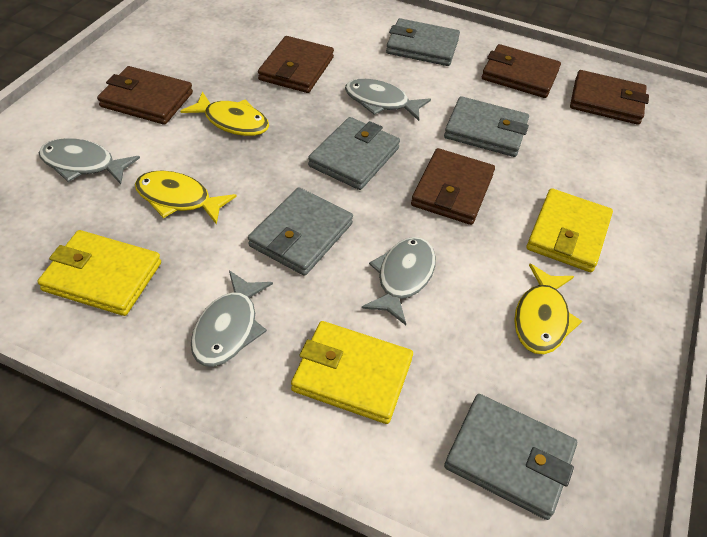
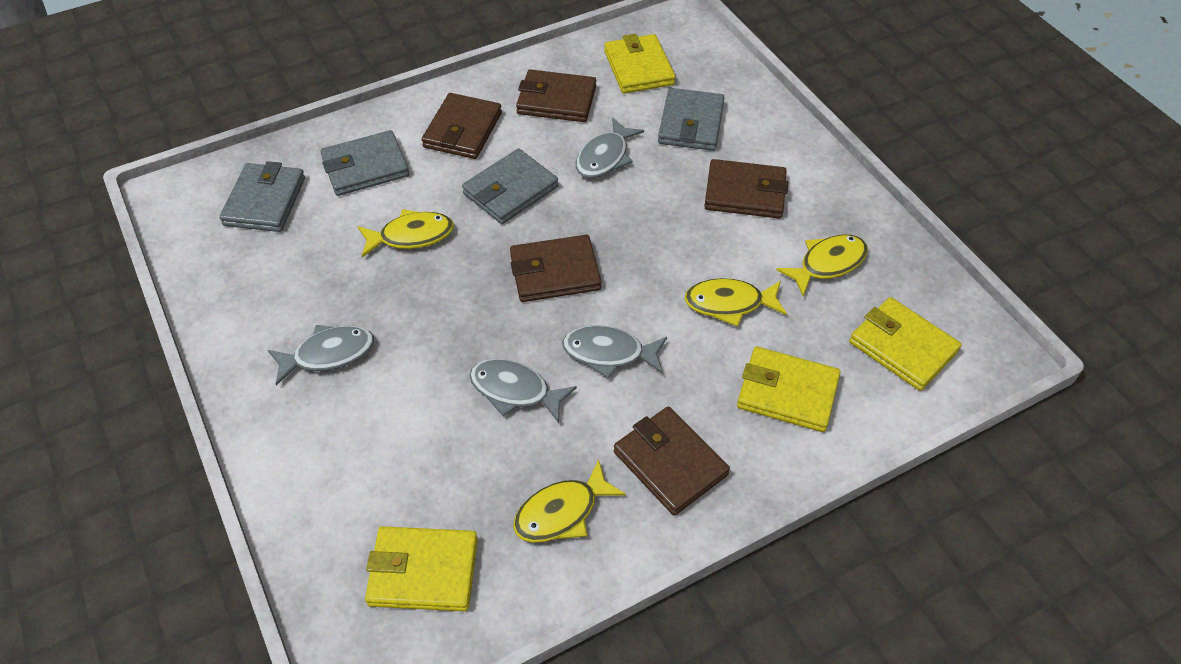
grey wallet: 5 -> 4
yellow fish: 3 -> 4
yellow wallet: 3 -> 4

